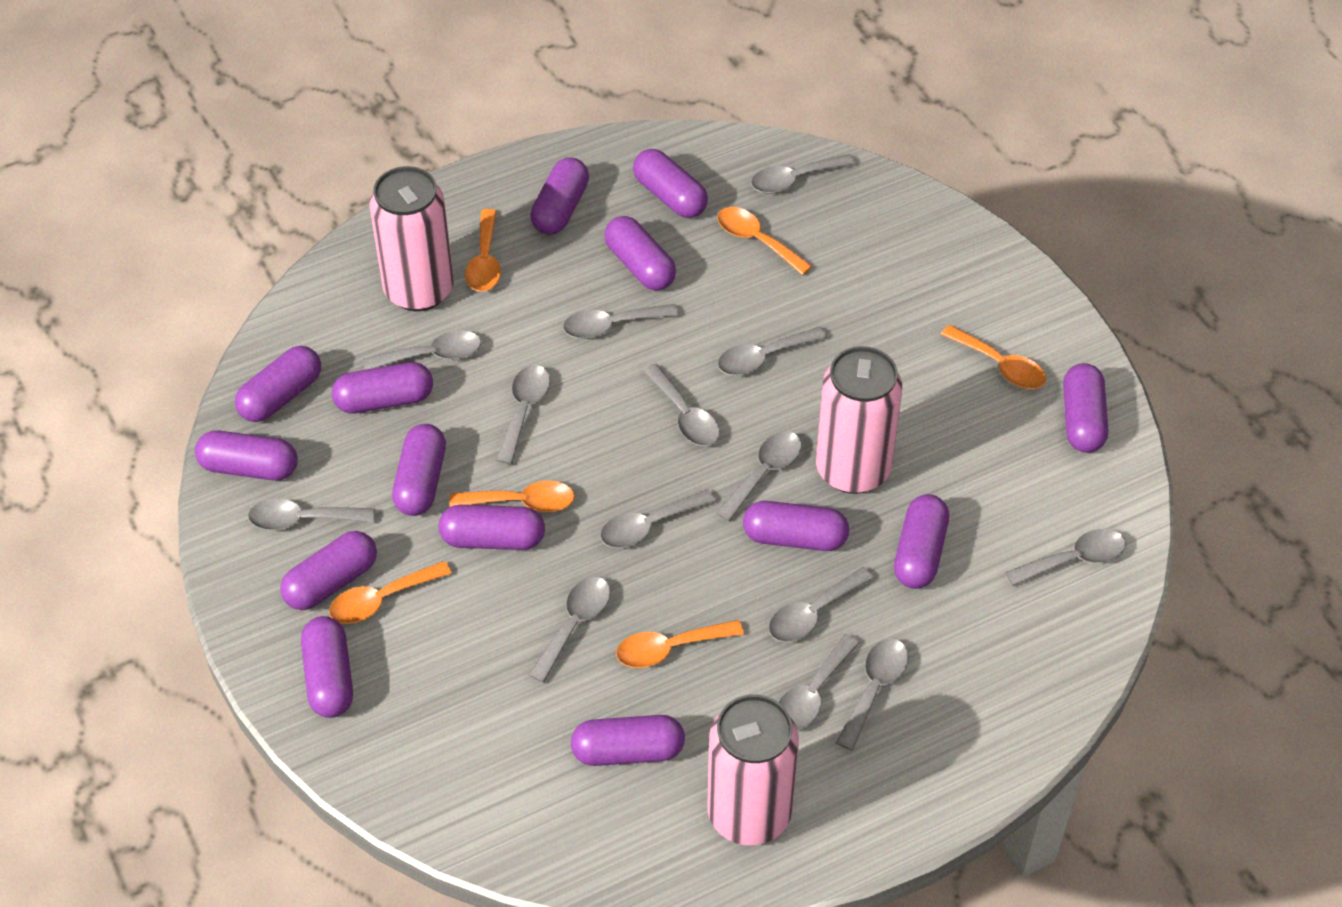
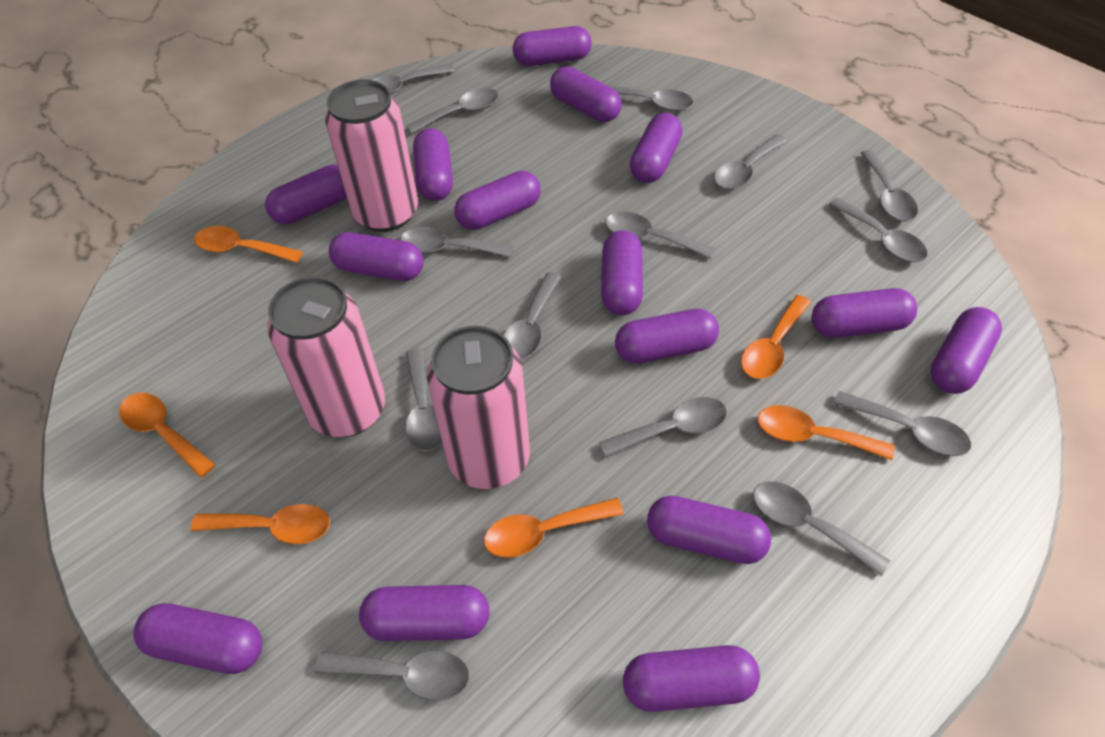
purple capsule: 14 -> 15

